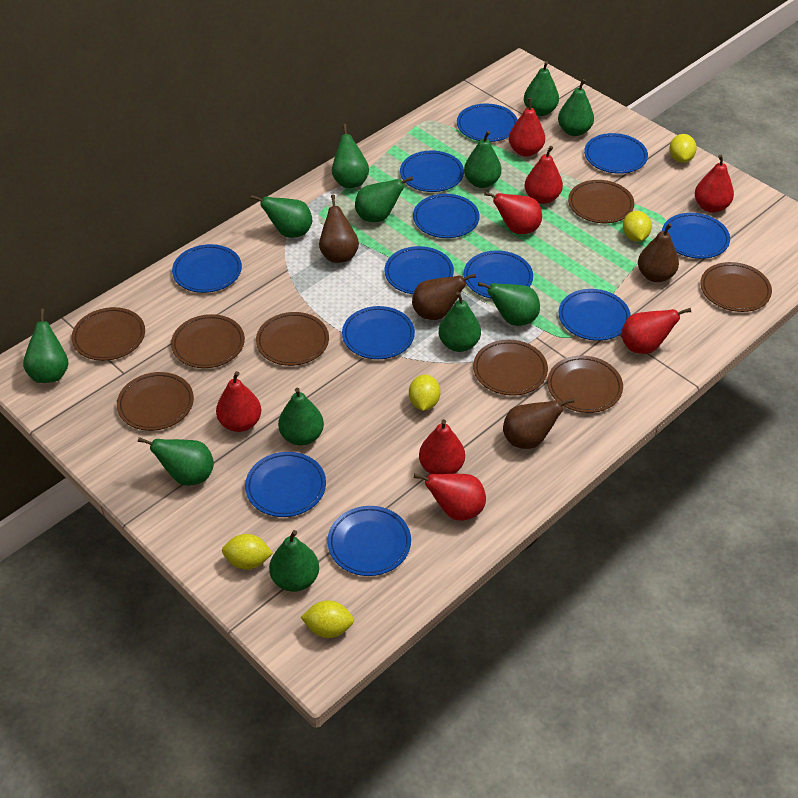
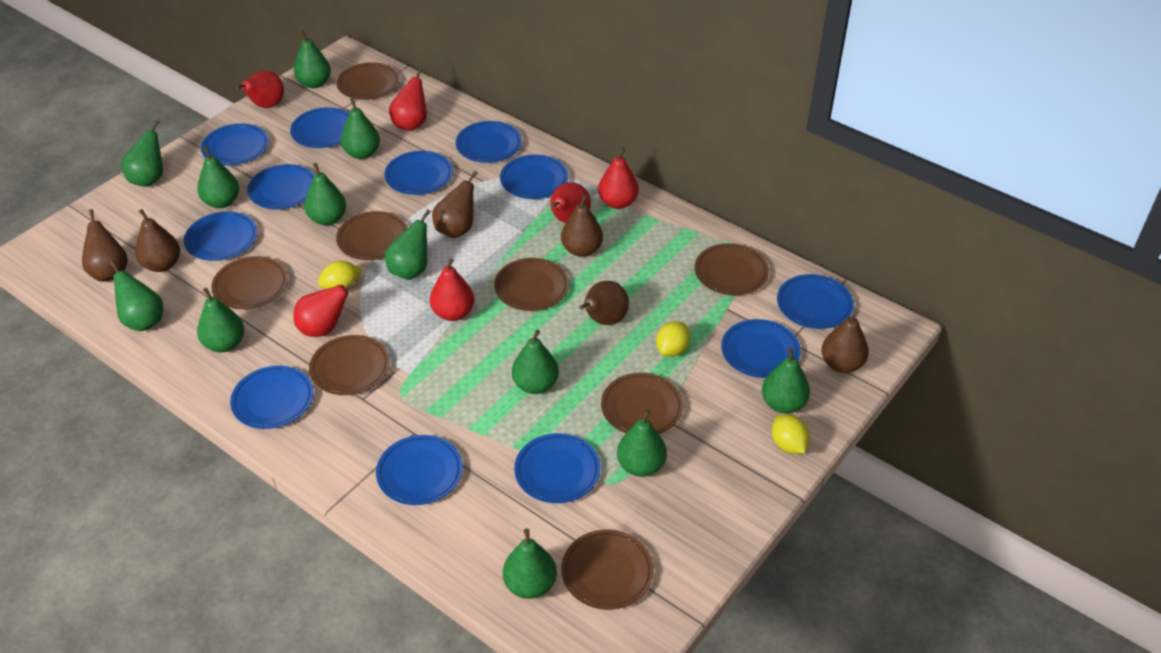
brown pear: 4 -> 6
red pear: 8 -> 6
yellow lemon: 5 -> 3

